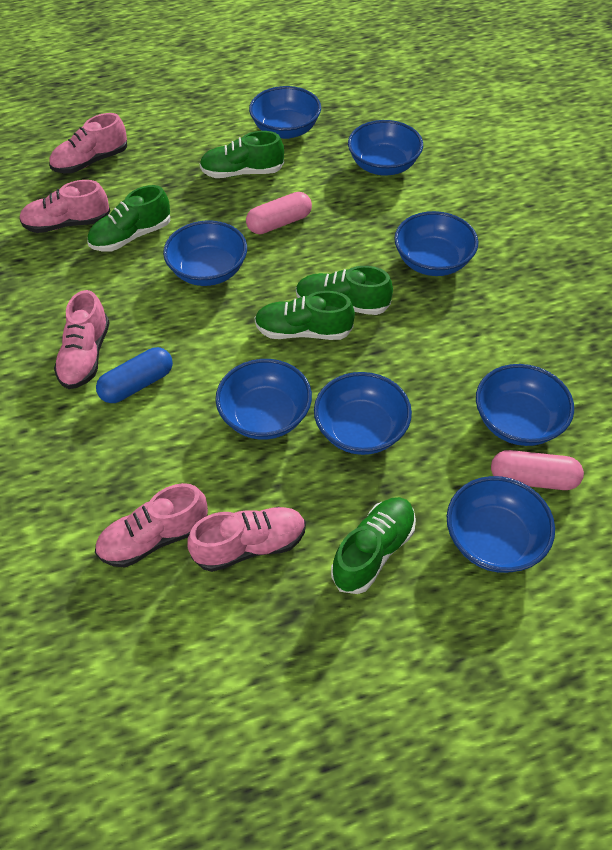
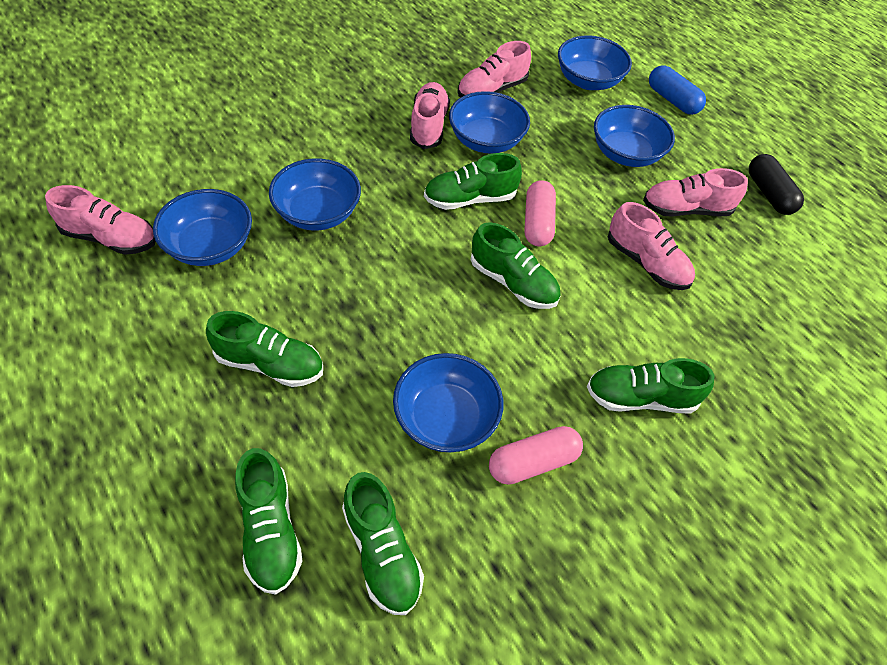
black capsule: 0 -> 1
blue bowl: 8 -> 6
green shoe: 5 -> 6

